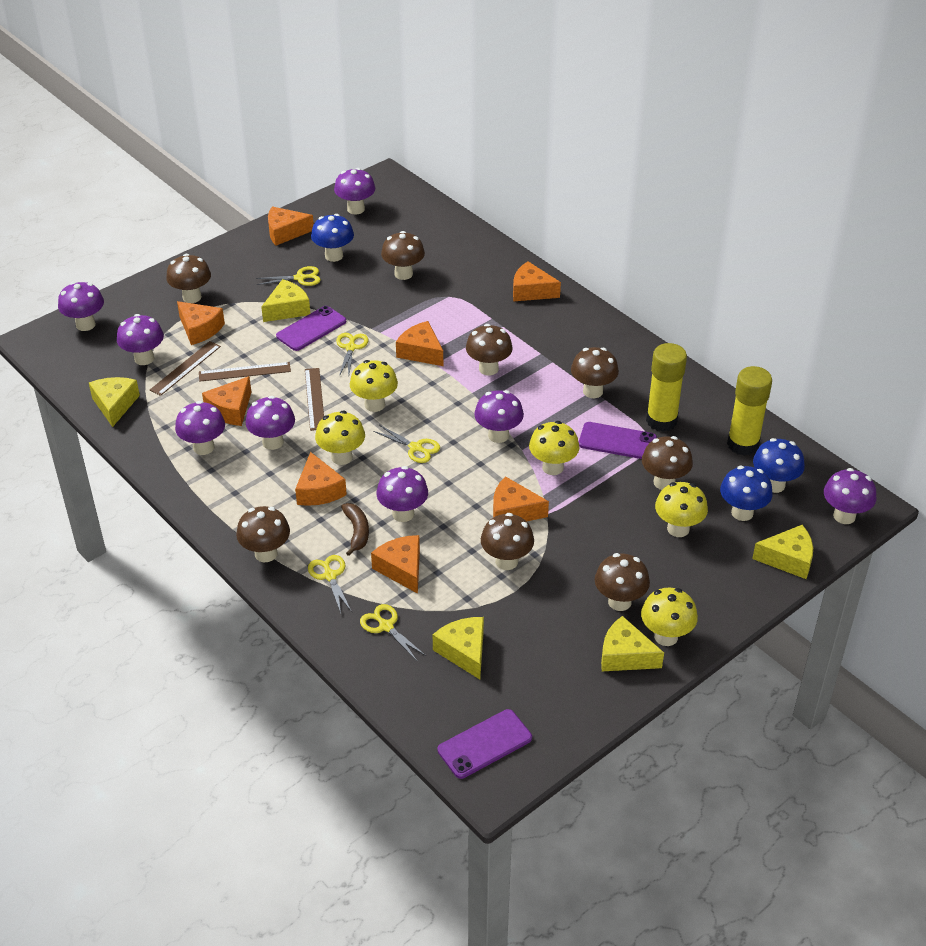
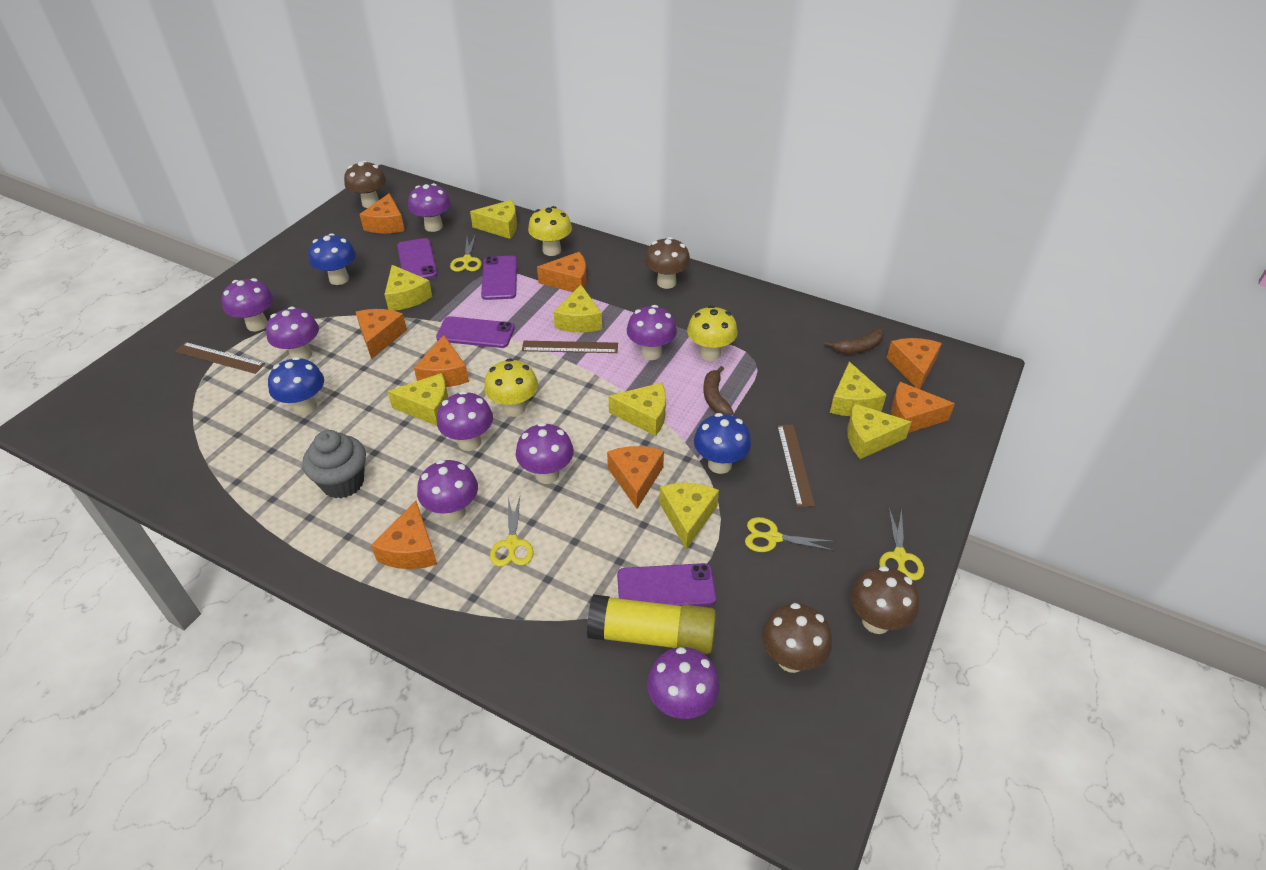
brown banana: 1 -> 2
brown mushroom: 8 -> 4
grey cupcake: 0 -> 1
purple phone: 3 -> 4
yellow cheese: 5 -> 8
yellow glue stick: 2 -> 1
yellow mushroom: 5 -> 3
yellow scissors: 5 -> 4

